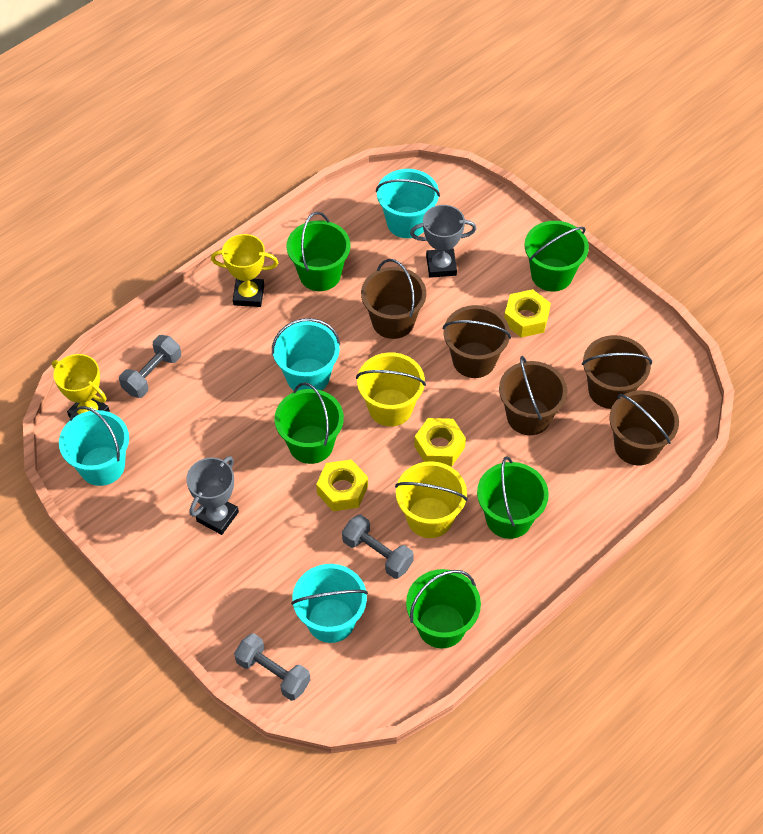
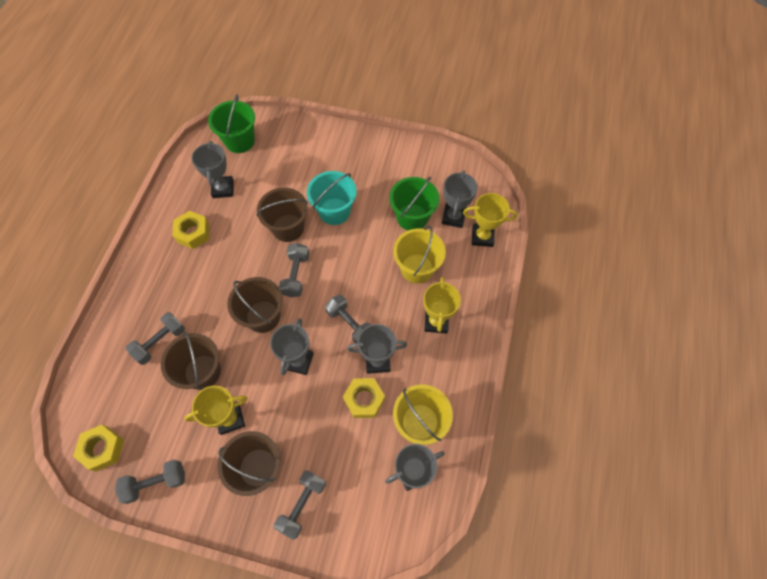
brown bucket: 5 -> 4
green bucket: 5 -> 2
grey dumbbell: 3 -> 5
grey trophy: 2 -> 5
turquoise bucket: 4 -> 1
yellow trophy: 2 -> 3

